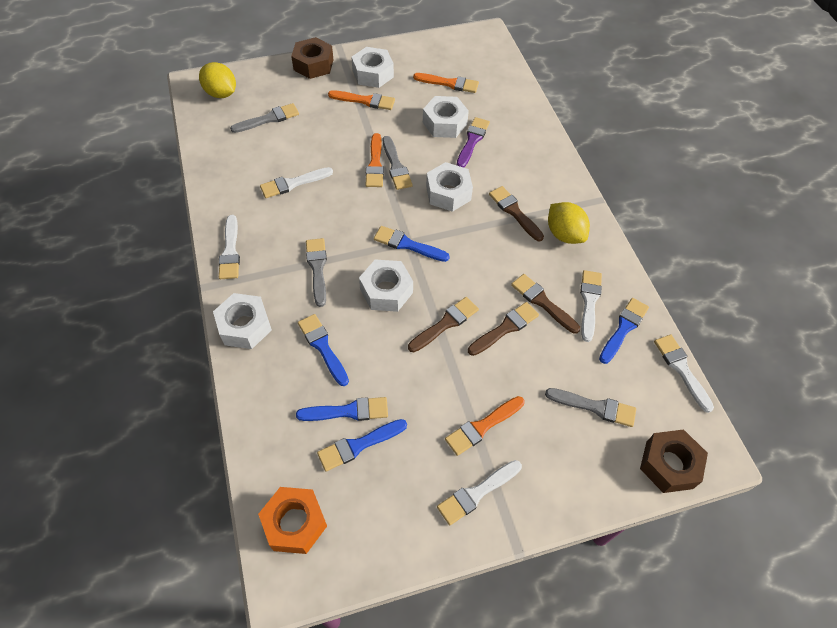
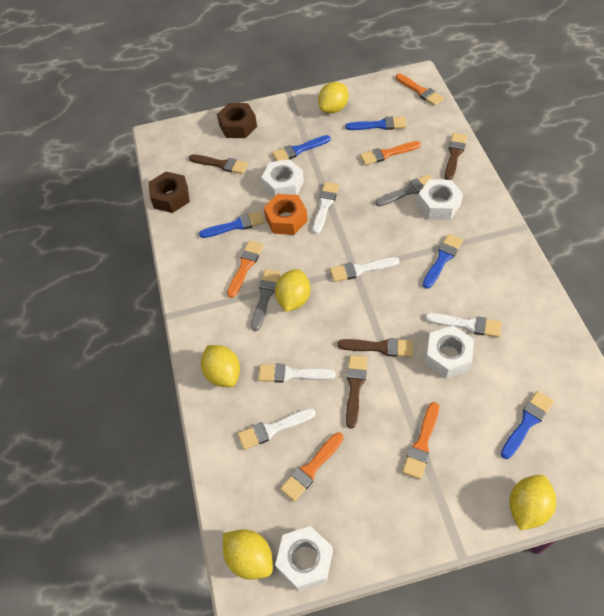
grey brush: 4 -> 2
orange brush: 4 -> 5
purple brush: 1 -> 0
white nut: 5 -> 4
yellow lemon: 2 -> 5

